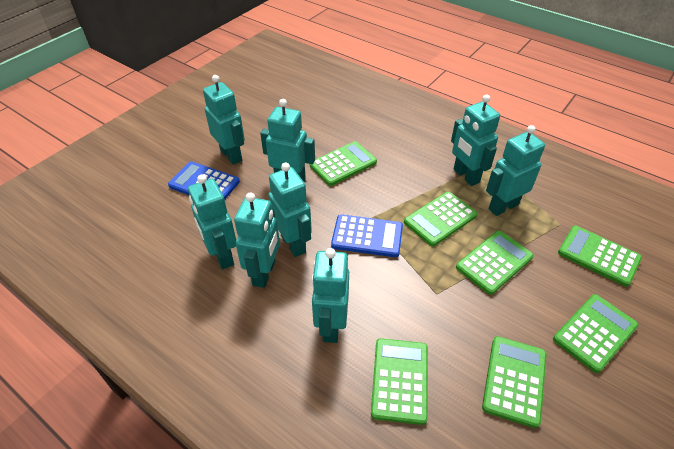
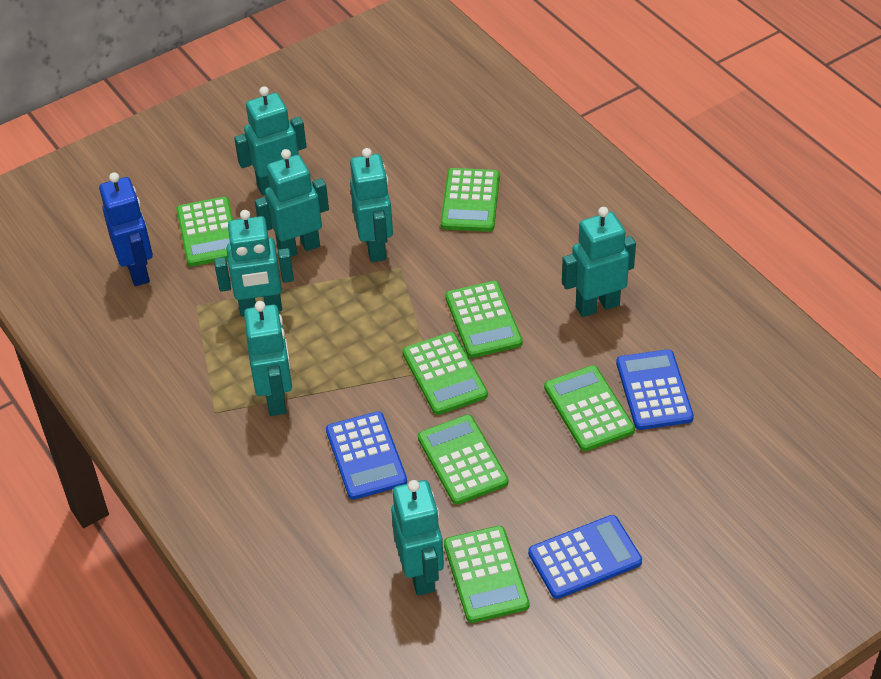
blue calculator: 2 -> 3
blue robot: 0 -> 1
turquoise robot: 8 -> 7

